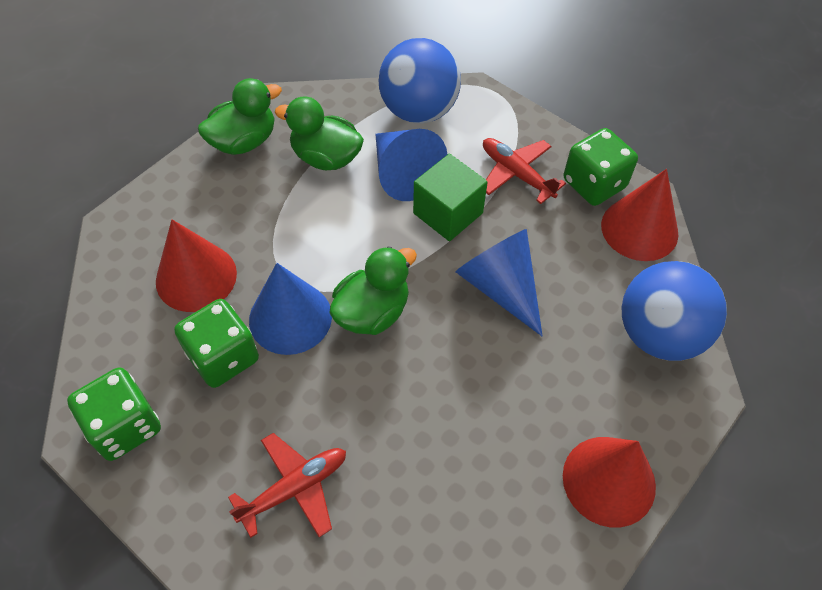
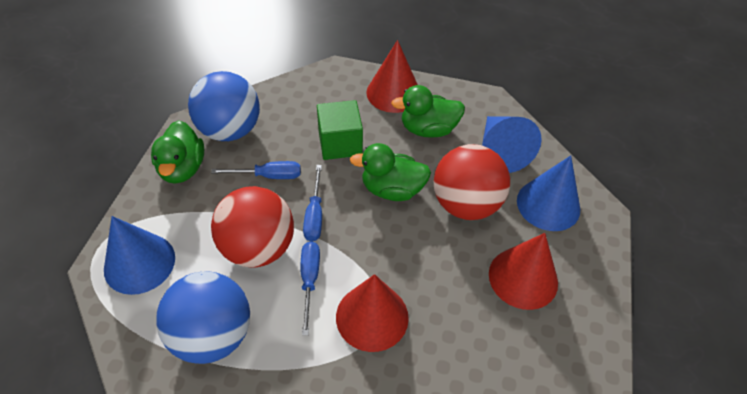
blue screwdriver: 0 -> 3
green dice: 3 -> 0
red ball: 0 -> 2
red plane: 2 -> 0

